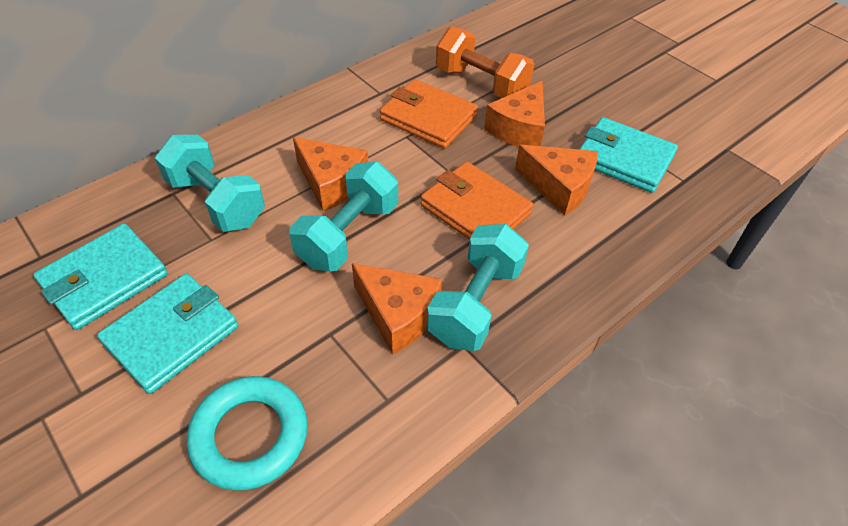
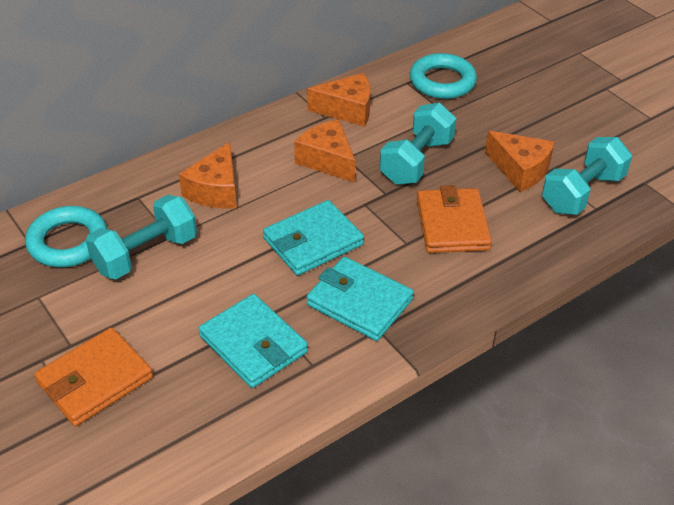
orange dumbbell: 1 -> 0
turquoise ring: 1 -> 2

